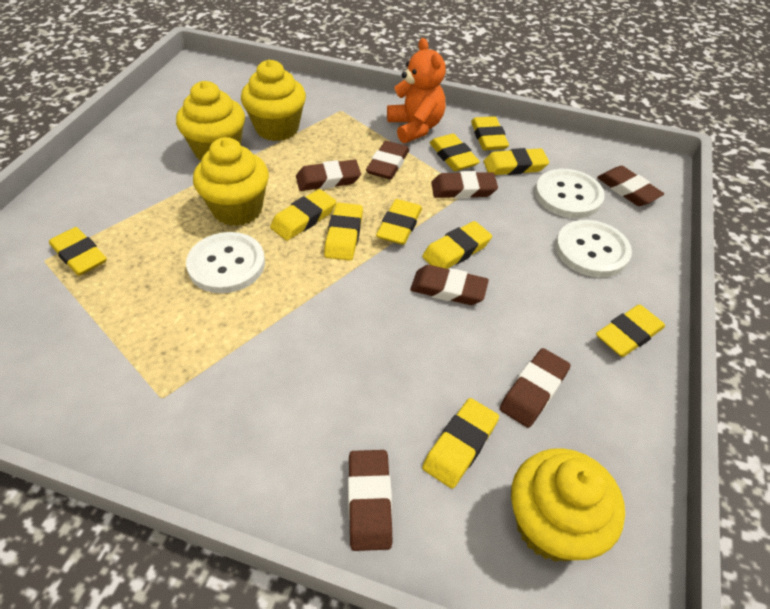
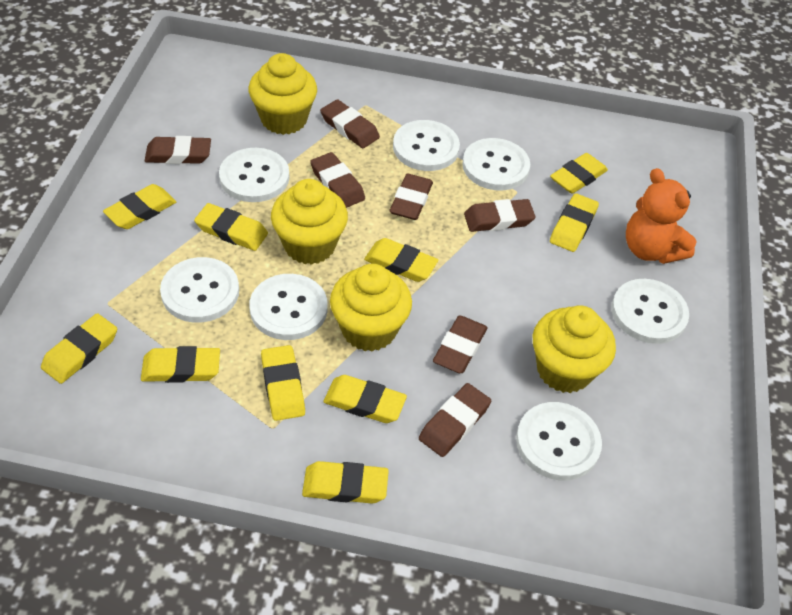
white button: 3 -> 7

